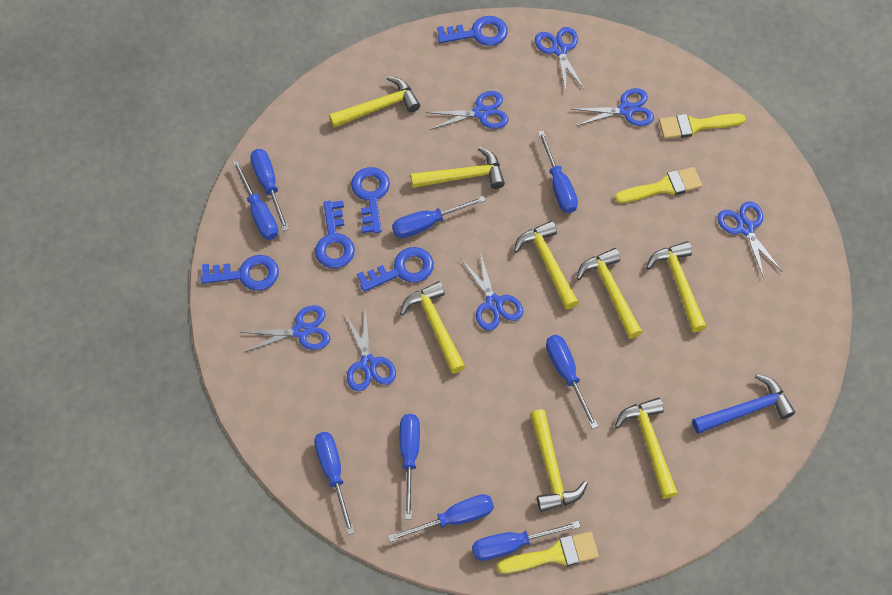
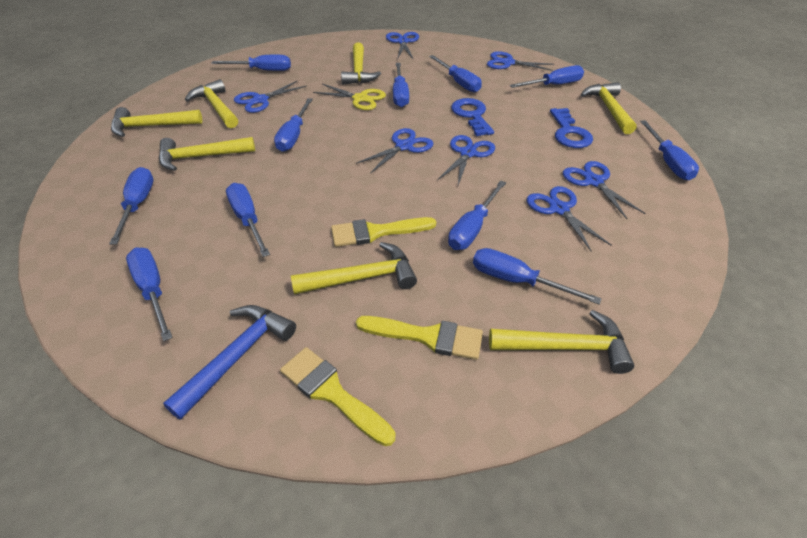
blue key: 5 -> 2
blue screwdriver: 9 -> 11
yellow hammer: 8 -> 7
yellow scissors: 0 -> 1

